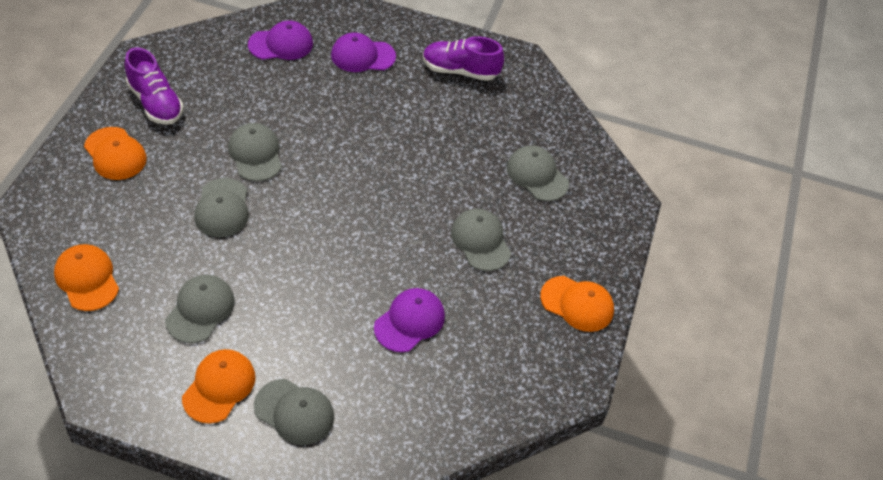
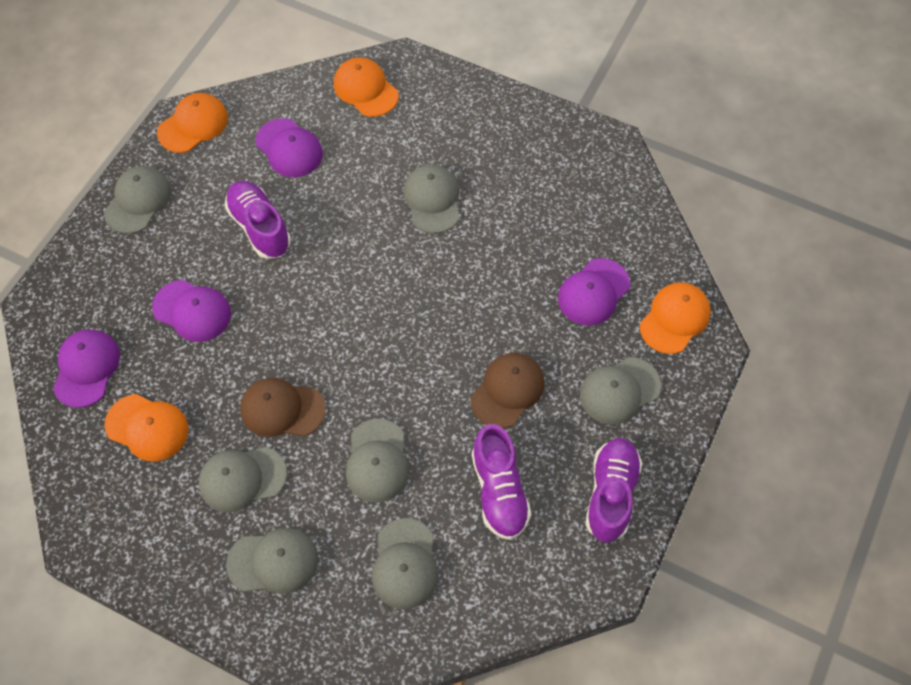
brown cap: 0 -> 2
grey cap: 6 -> 7
purple cap: 3 -> 4
purple shoe: 2 -> 3

